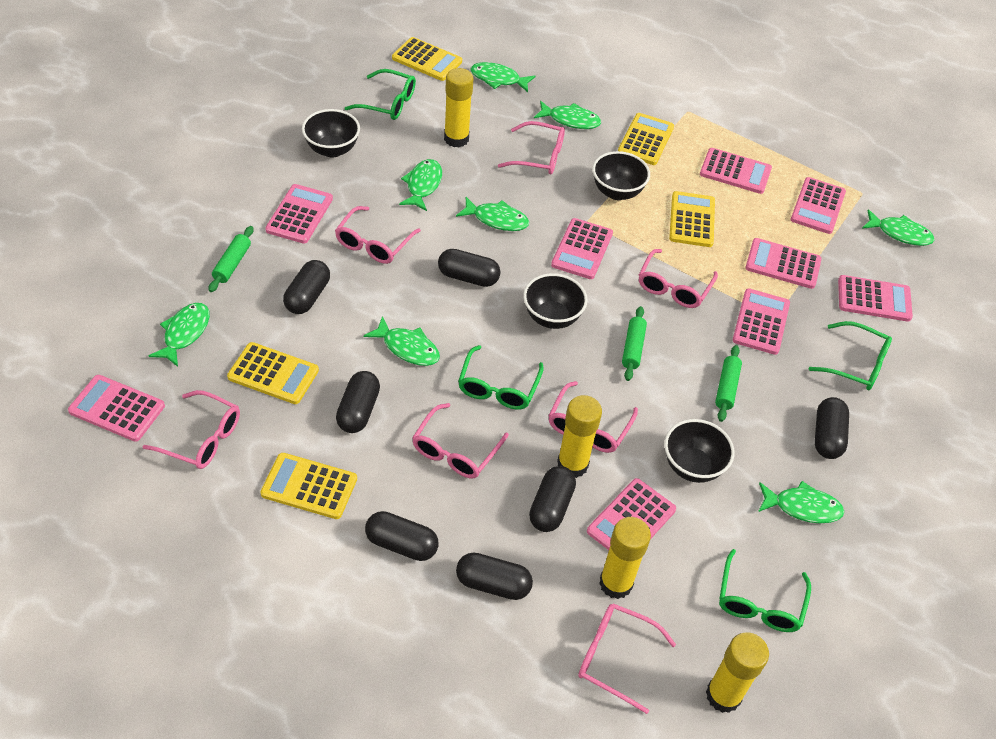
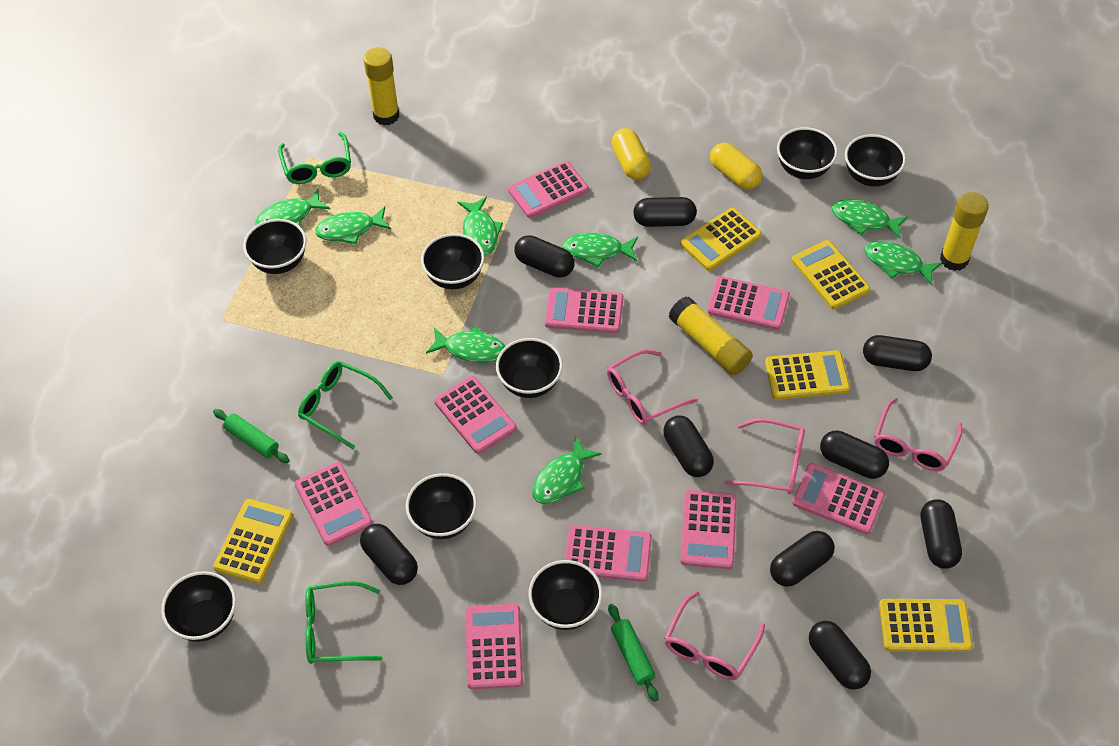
black bowl: 4 -> 8
black capsule: 7 -> 9
green glasses: 4 -> 3
green rolling pin: 3 -> 2
pink glasses: 7 -> 4
yellow capsule: 0 -> 2
yellow glue stick: 4 -> 3

